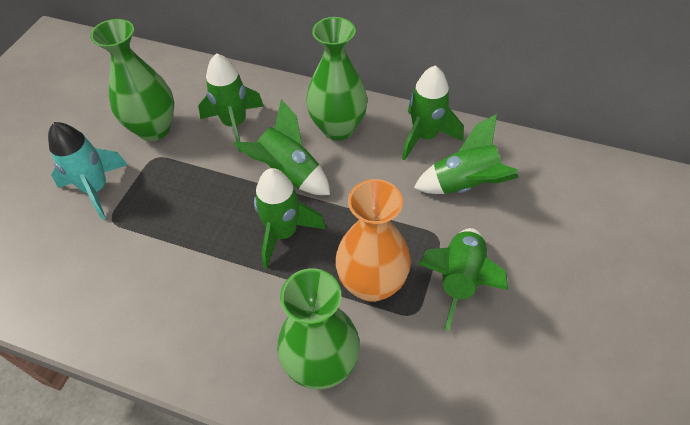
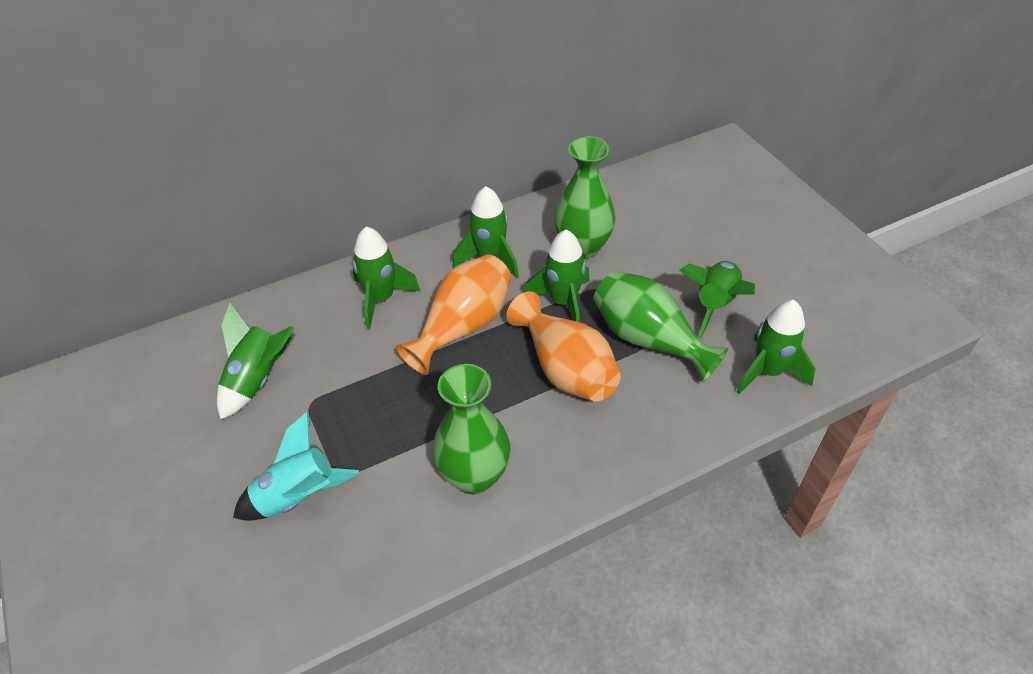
orange vase: 1 -> 2

